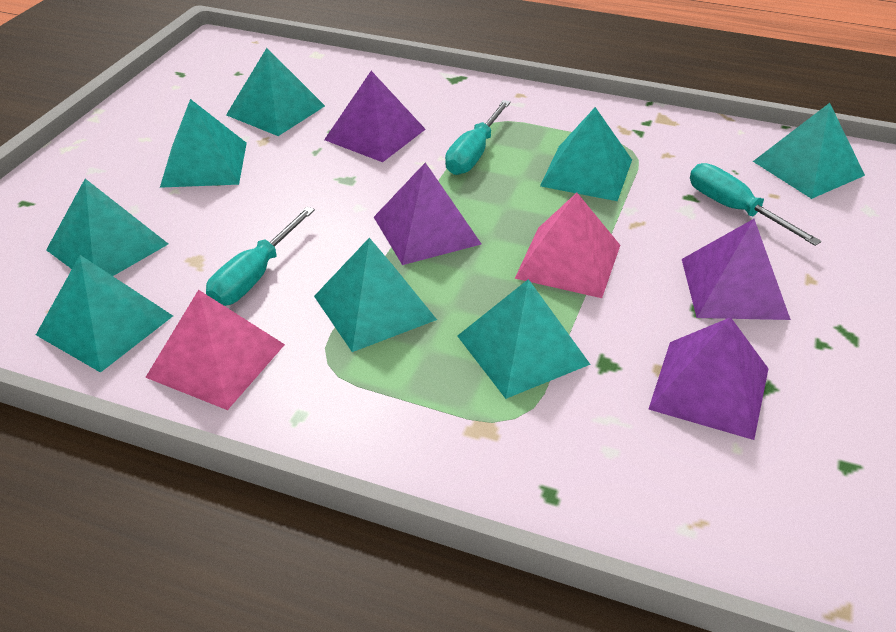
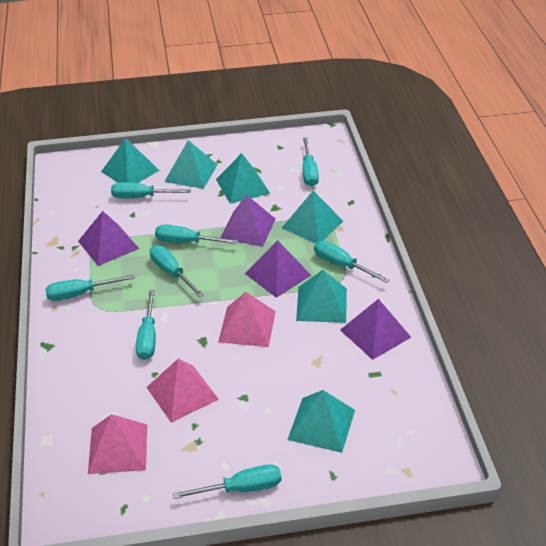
pink pyramid: 2 -> 3
turquoise pyramid: 8 -> 6
turquoise screwdriver: 3 -> 8

